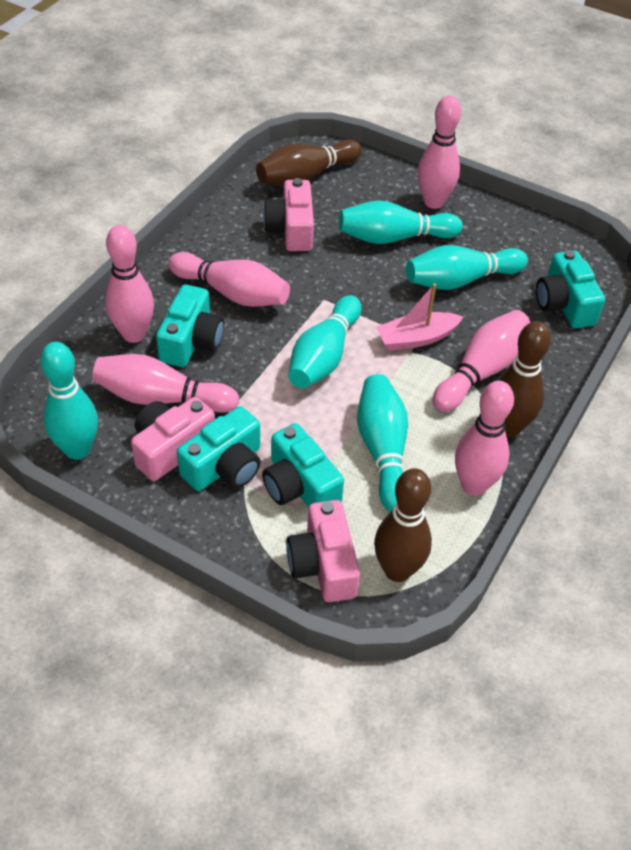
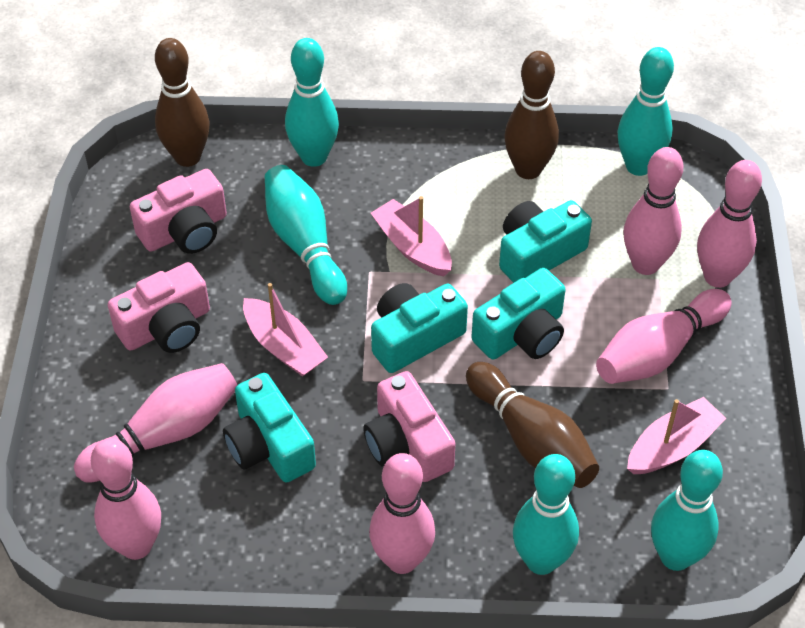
pink boat: 1 -> 3

